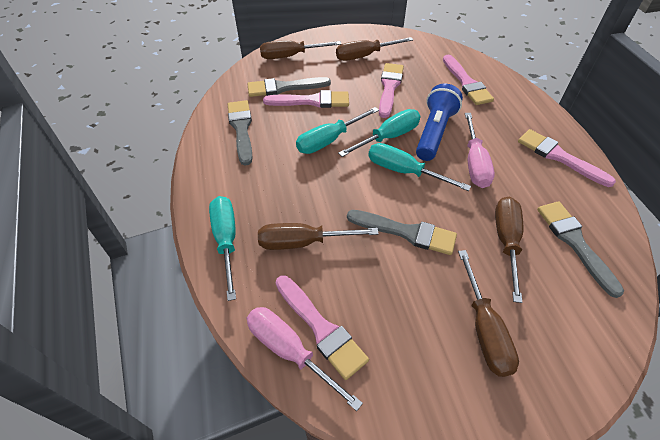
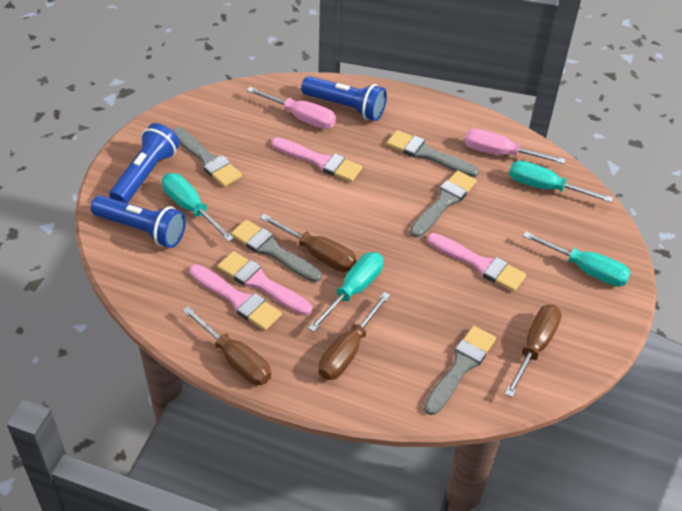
blue flashlight: 1 -> 3
brown screwdriver: 5 -> 4
grey brush: 4 -> 5
pink brush: 5 -> 4

